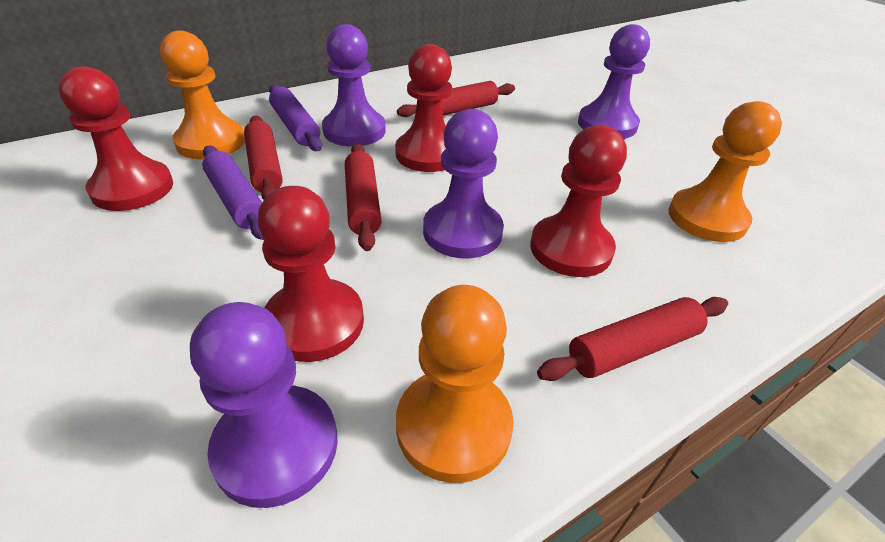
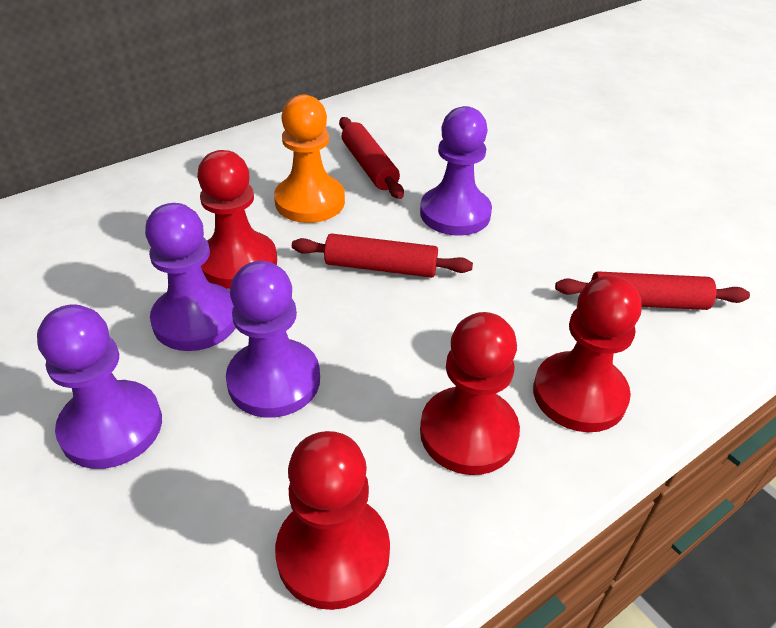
orange pawn: 3 -> 1
purple rolling pin: 2 -> 0
red rolling pin: 4 -> 3

